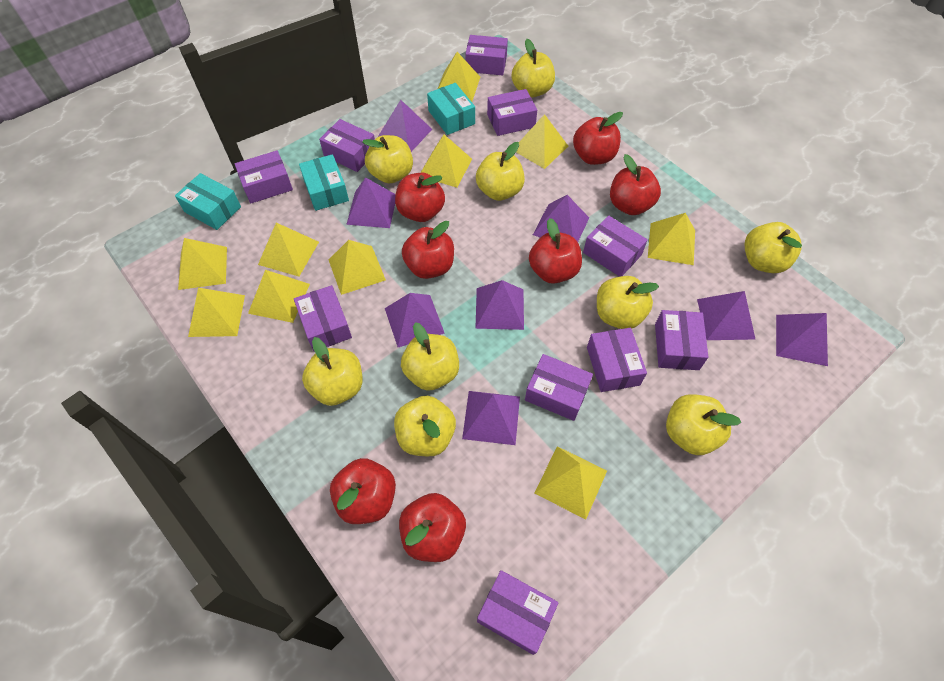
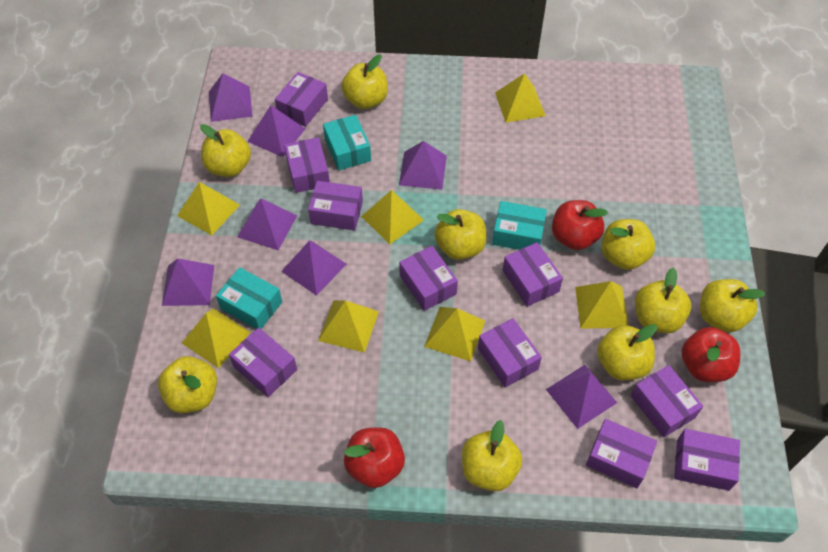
purple pyramid: 8 -> 7
red apple: 7 -> 3
yellow pyramid: 10 -> 7

